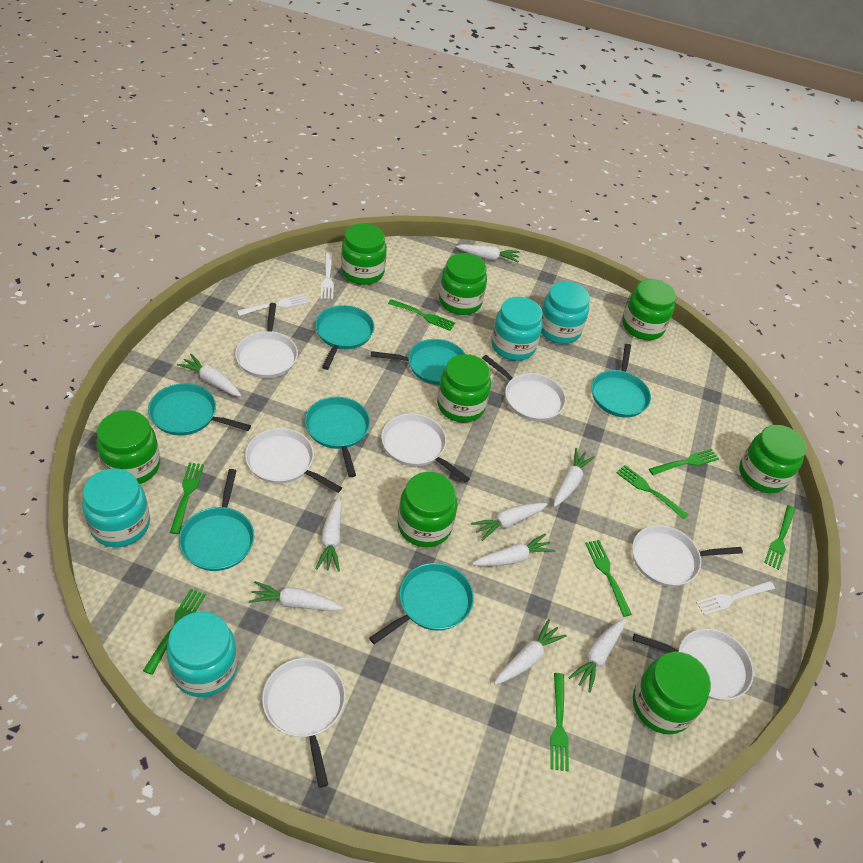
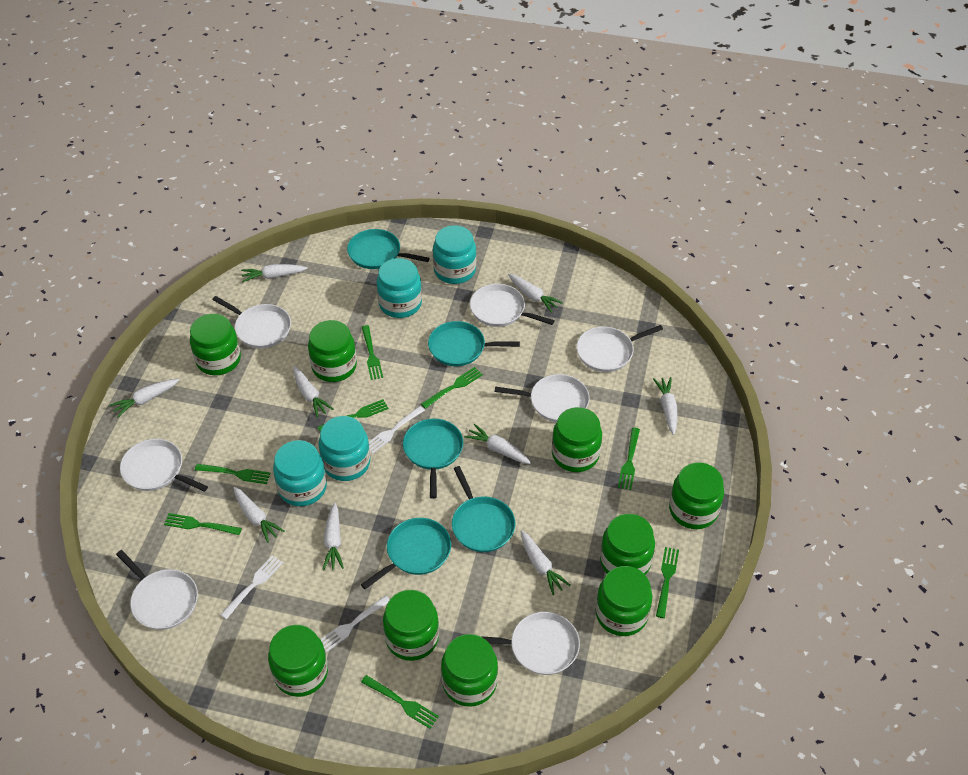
green jar: 8 -> 9
turquoise pan: 7 -> 5

